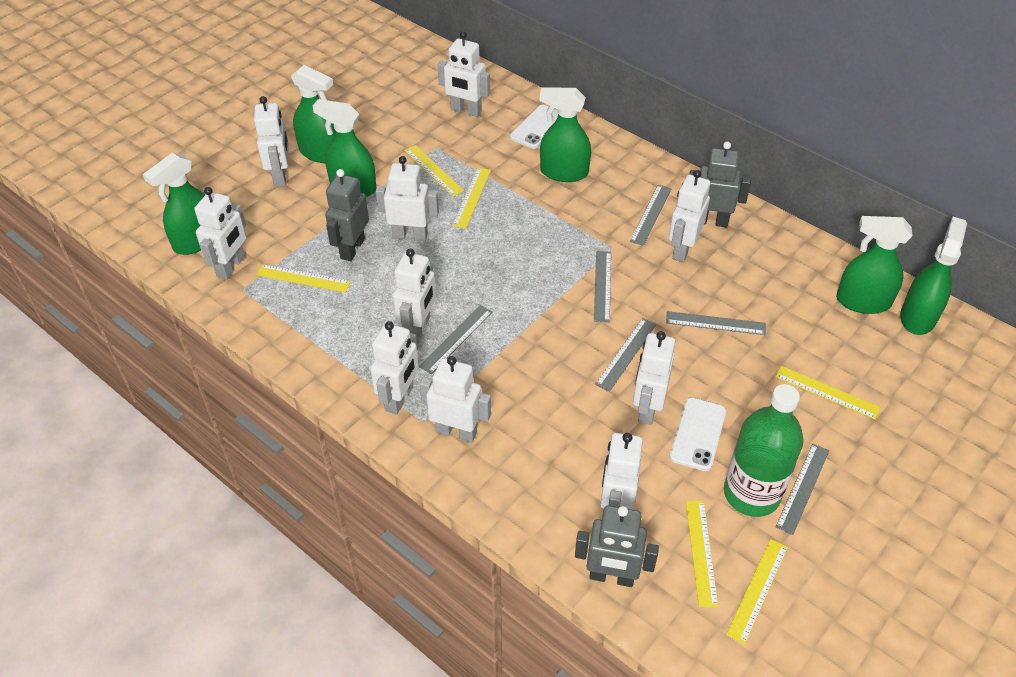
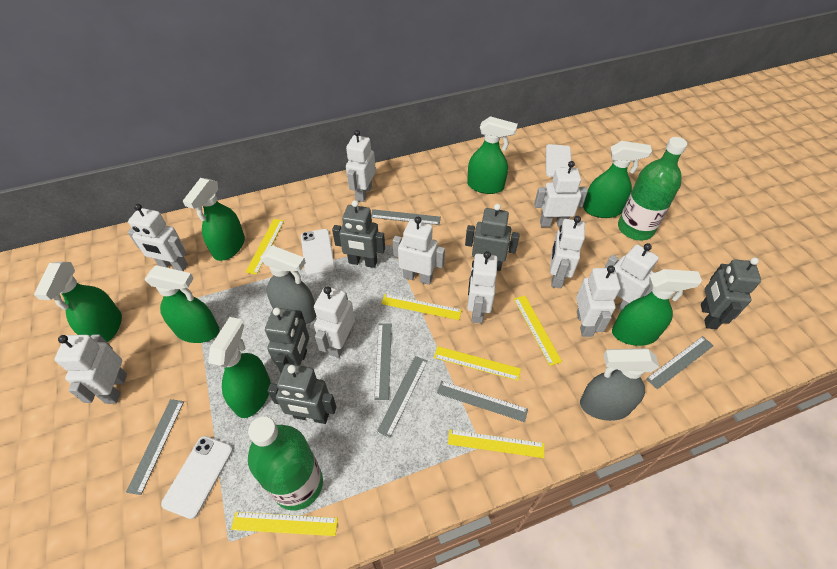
green bottle: 1 -> 2
green spray bottle: 6 -> 7
grey robot: 3 -> 5
grey spray bottle: 0 -> 2
white phone: 2 -> 3

